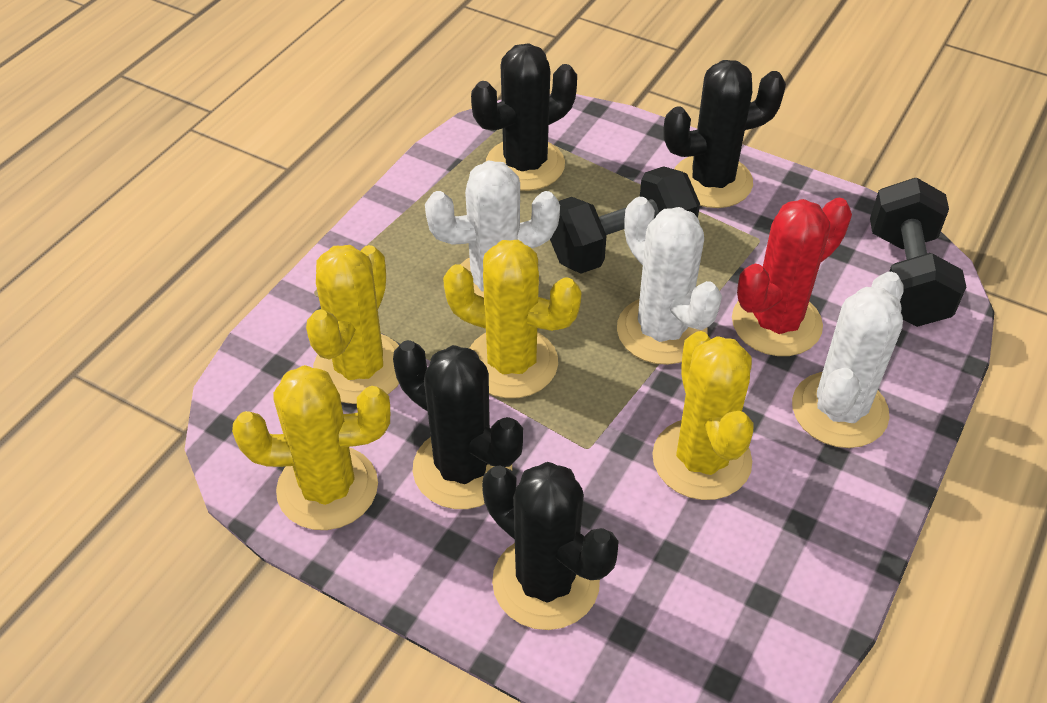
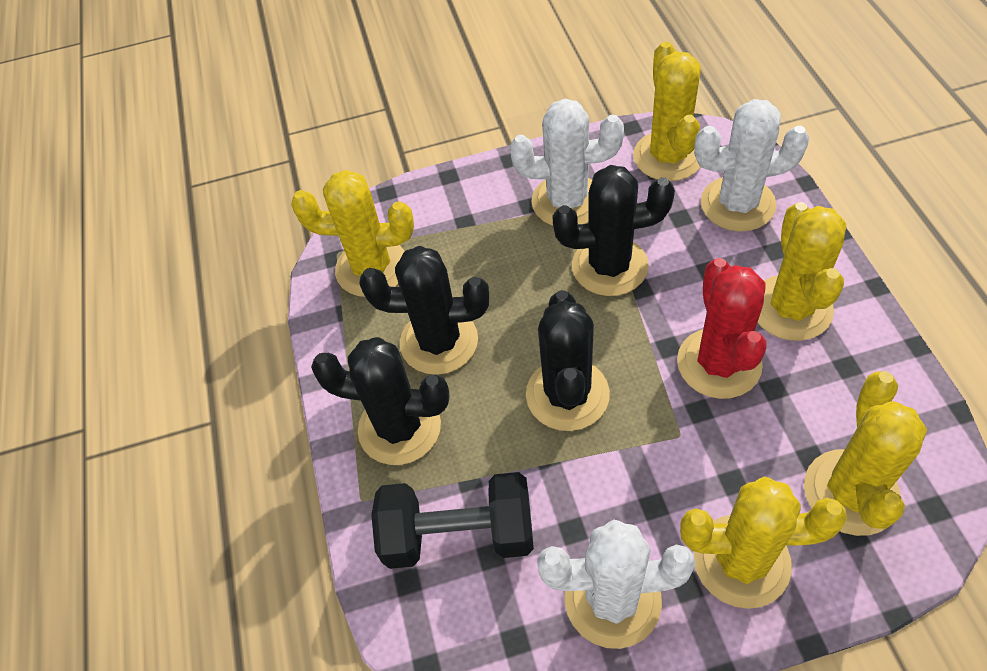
black dumbbell: 2 -> 1
yellow cactus: 4 -> 5

